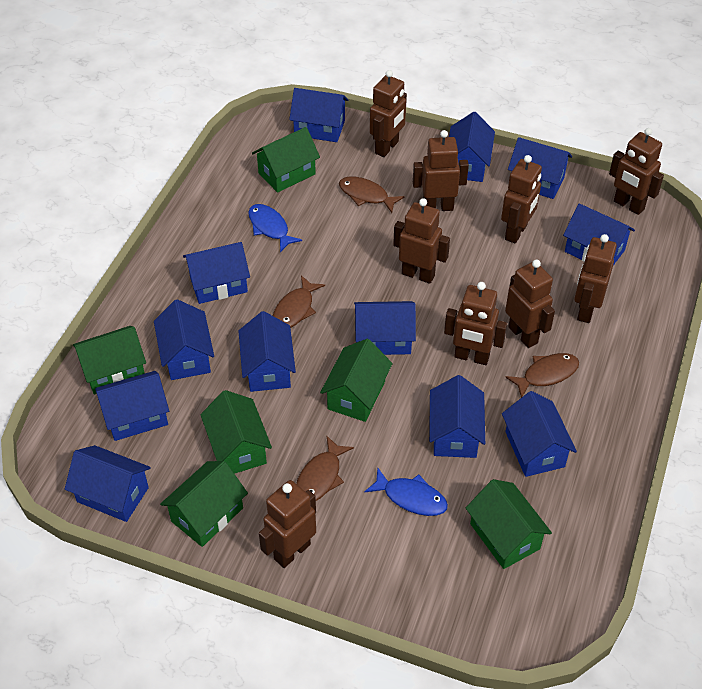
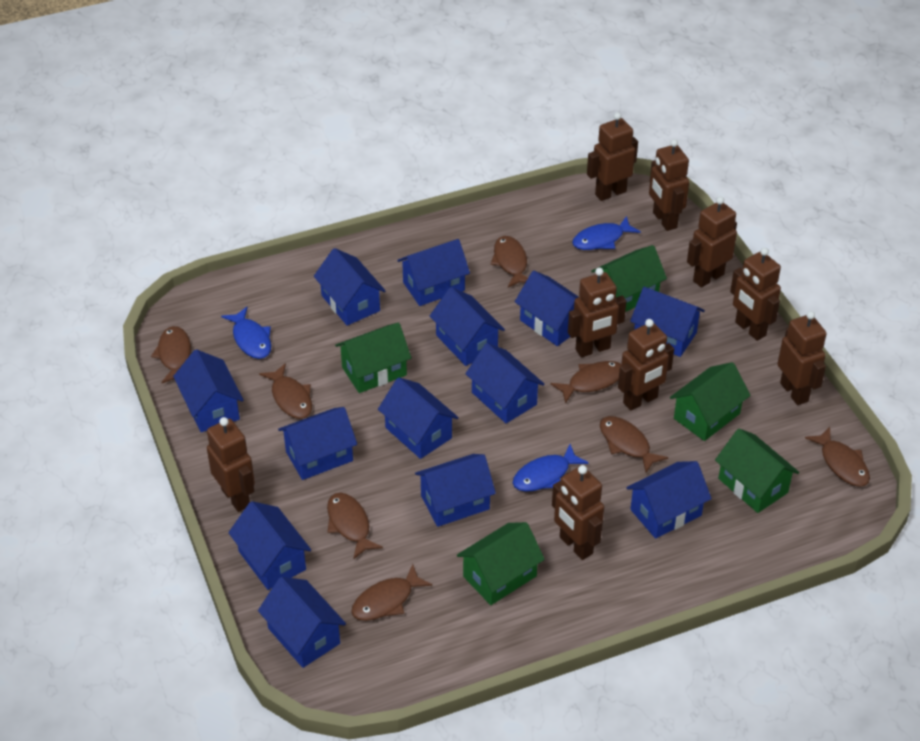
blue fish: 2 -> 3
blue house: 12 -> 13
brown fish: 4 -> 8
green house: 6 -> 5

